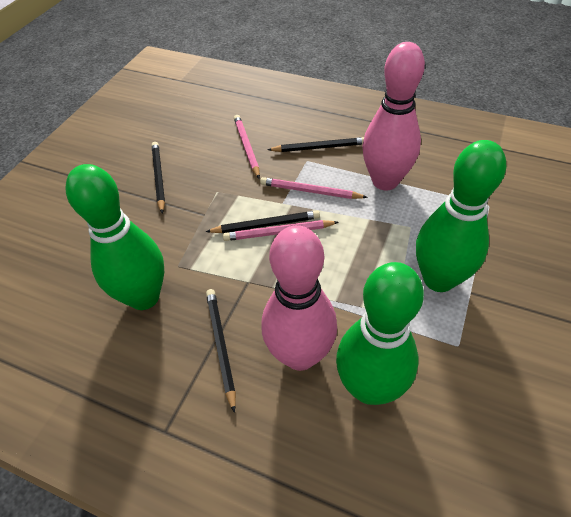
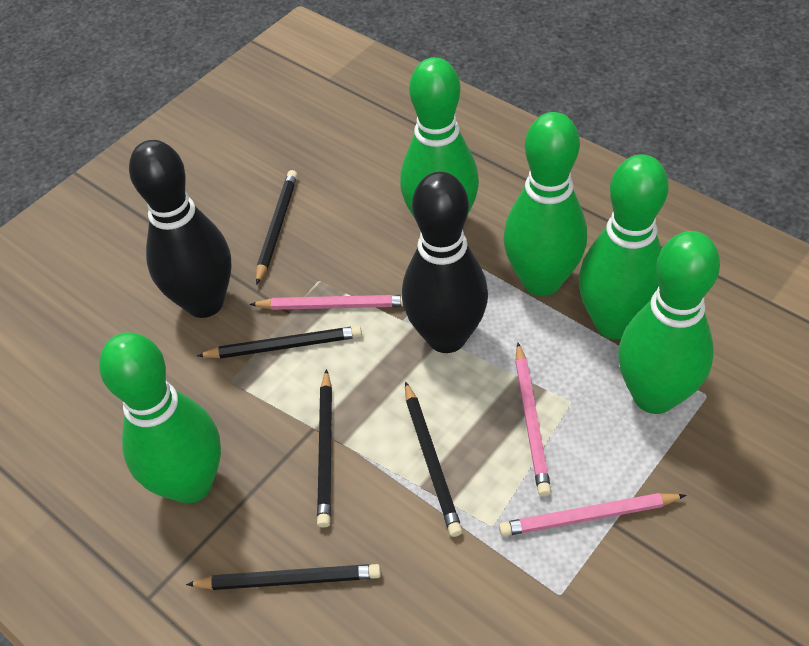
black bowling pin: 0 -> 2
black pencil: 4 -> 5
green bowling pin: 3 -> 5
pink bowling pin: 2 -> 0

